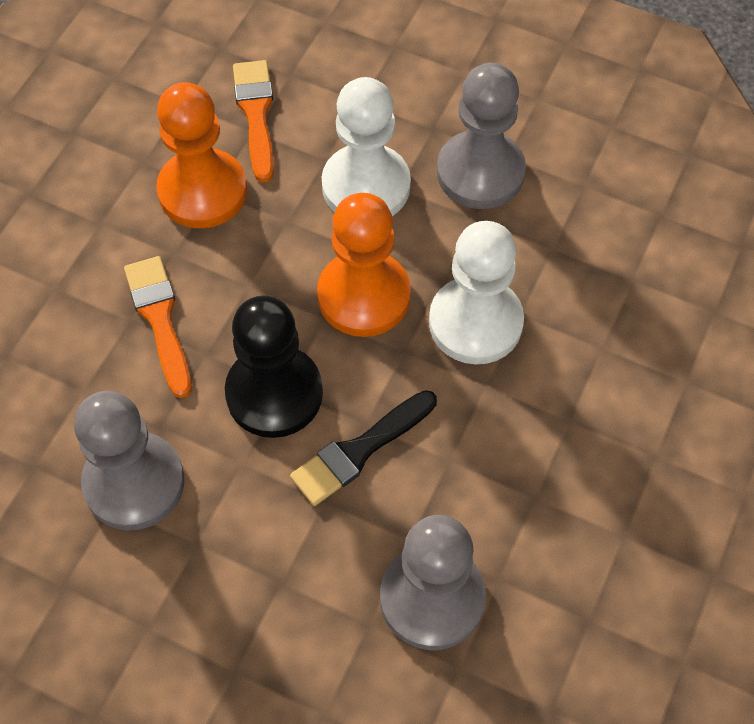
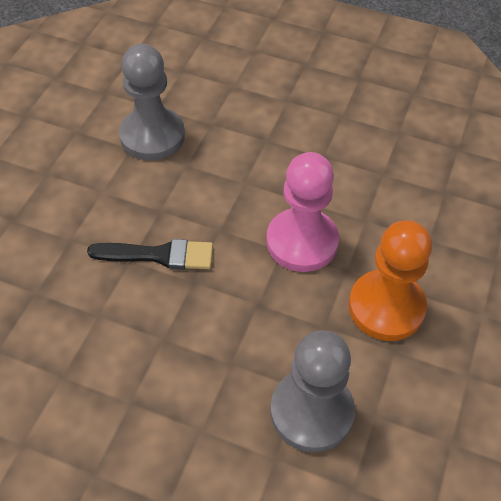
black pawn: 1 -> 0
grey pawn: 3 -> 2
orange brush: 2 -> 0
orange pawn: 2 -> 1
pink pawn: 0 -> 1
white pawn: 2 -> 0

